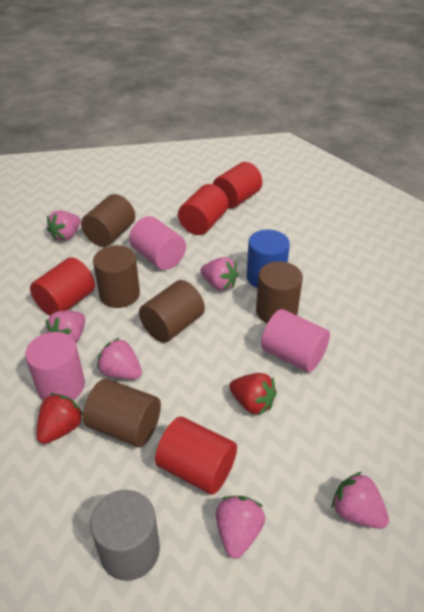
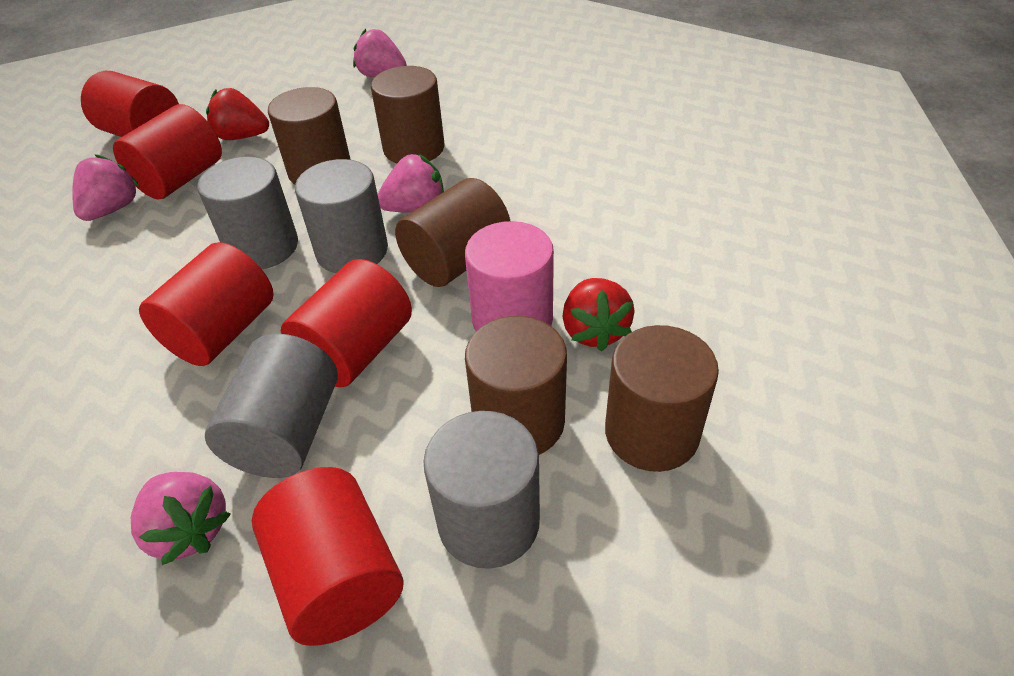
blue cylinder: 1 -> 0
grey cylinder: 1 -> 4
pink cylinder: 3 -> 1
pink strawberry: 6 -> 4
red cylinder: 4 -> 5

